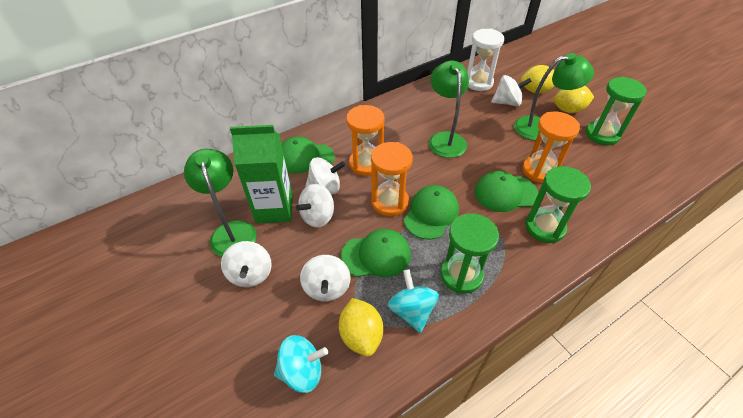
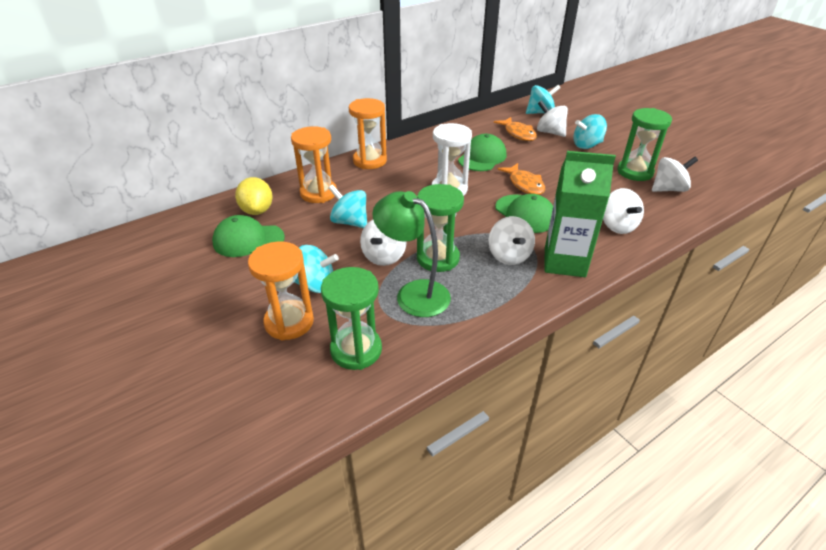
green cap: 4 -> 3
green lamp: 3 -> 1
orange fish: 0 -> 2
turquoise spinning top: 2 -> 4
yellow lemon: 3 -> 1

